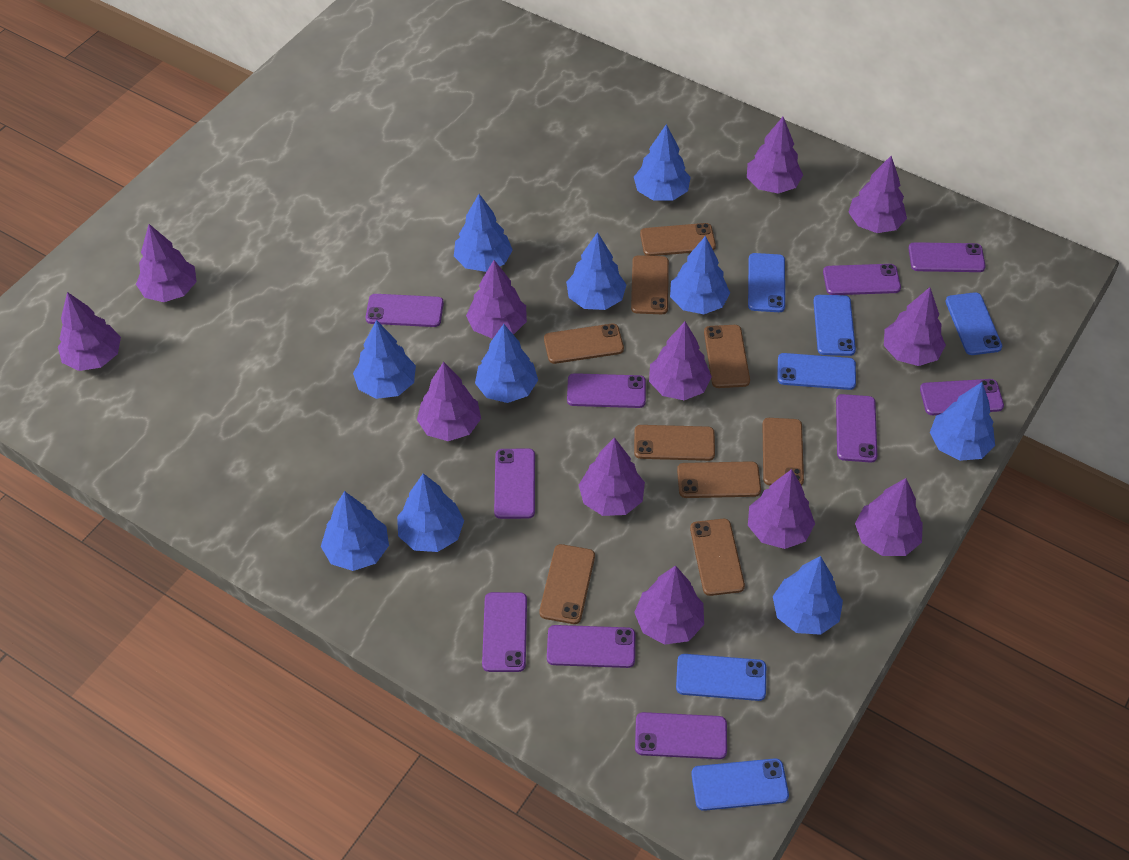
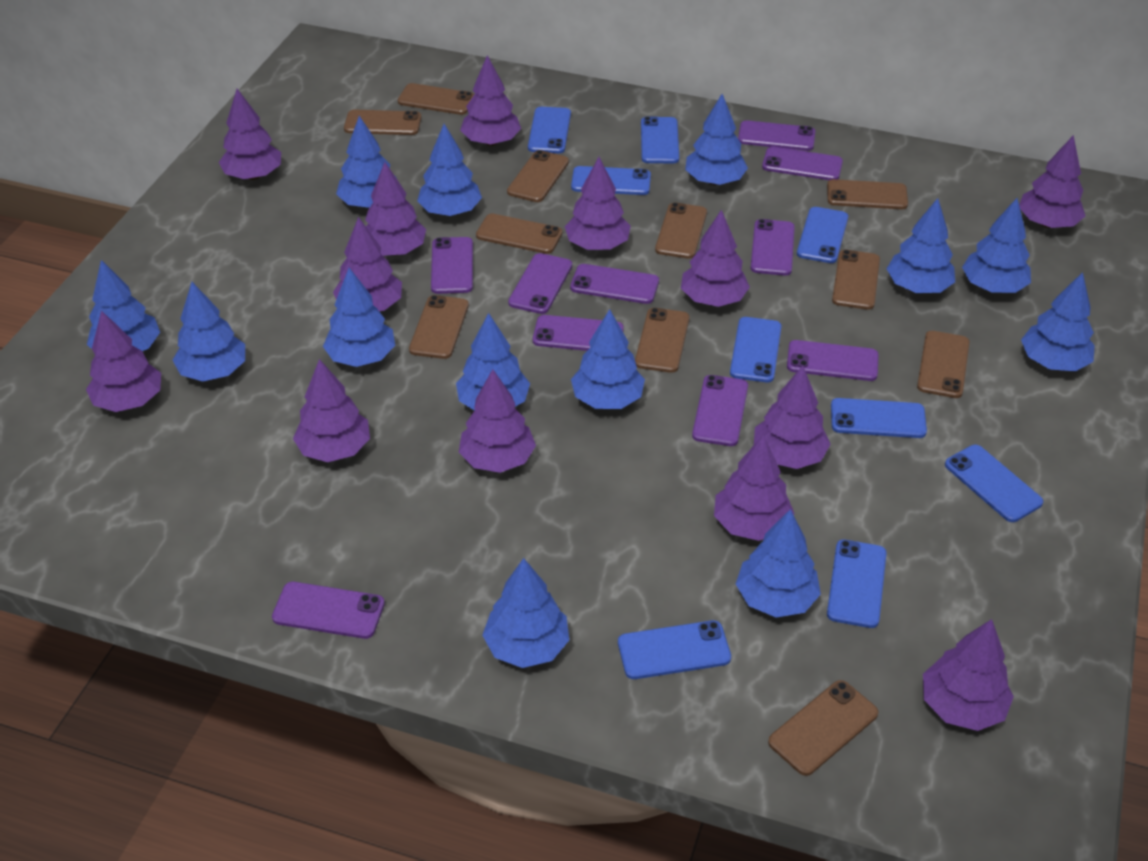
blue phone: 6 -> 9
blue tree: 10 -> 13
brown phone: 9 -> 11
purple tree: 12 -> 13

